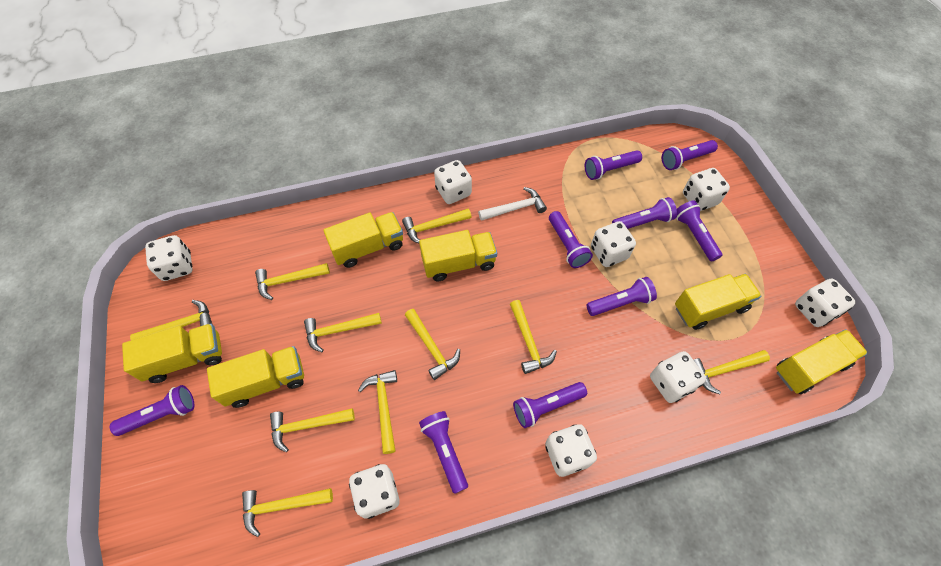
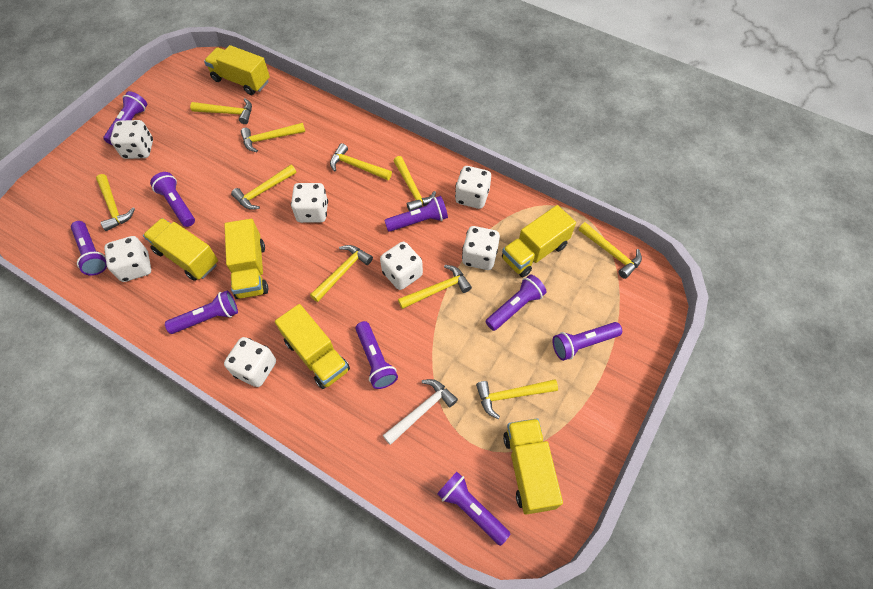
white dice: 8 -> 7

